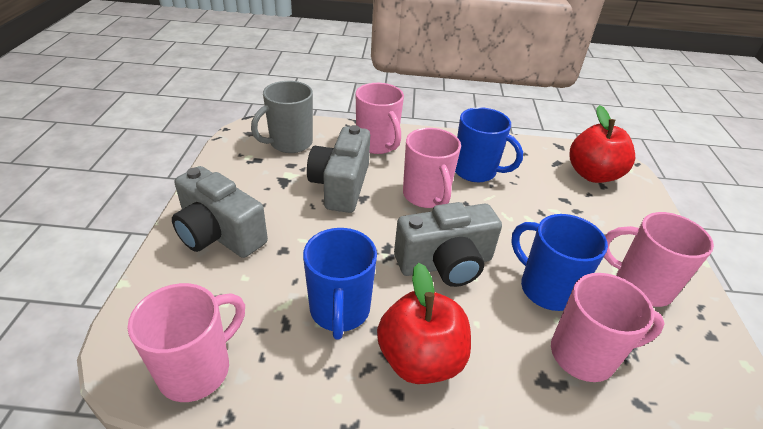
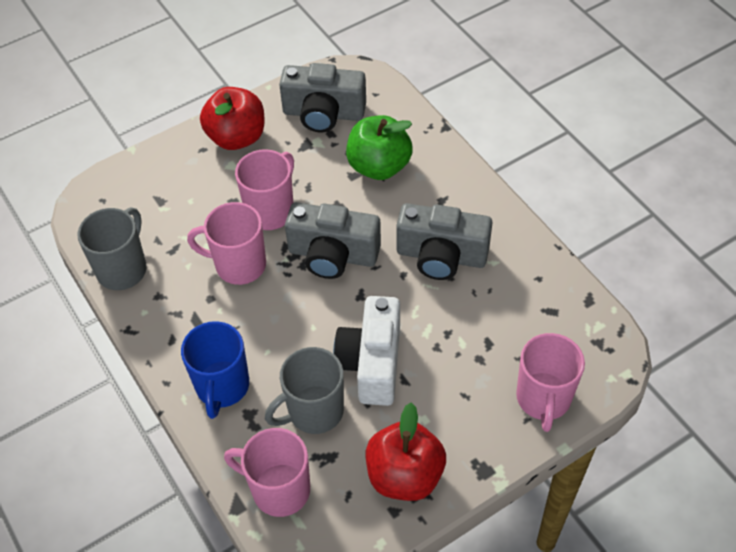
blue mug: 3 -> 1
green apple: 0 -> 1
grey mug: 1 -> 2
pink mug: 5 -> 4
white camera: 0 -> 1

